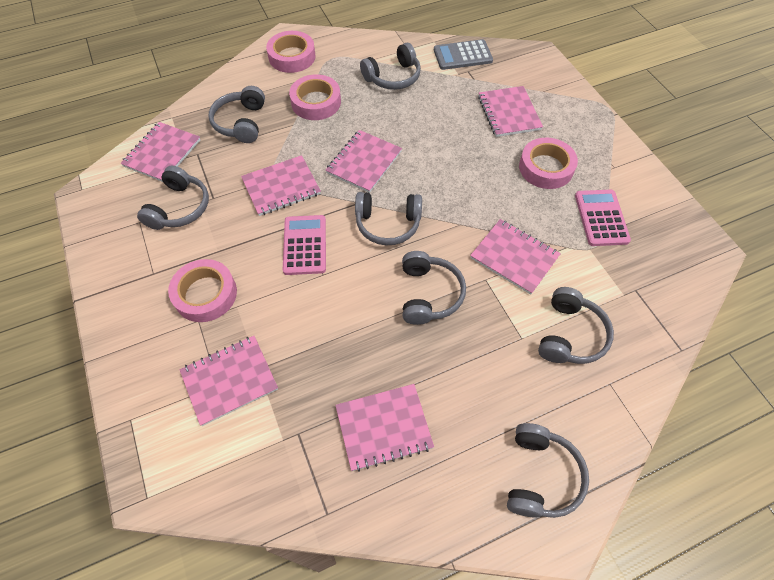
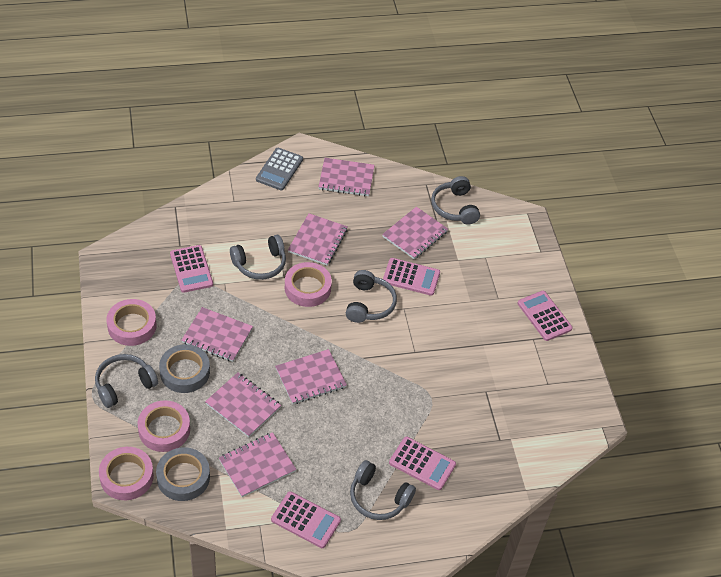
grey headphones: 7 -> 5
grey tape: 0 -> 2
pink calculator: 2 -> 5

